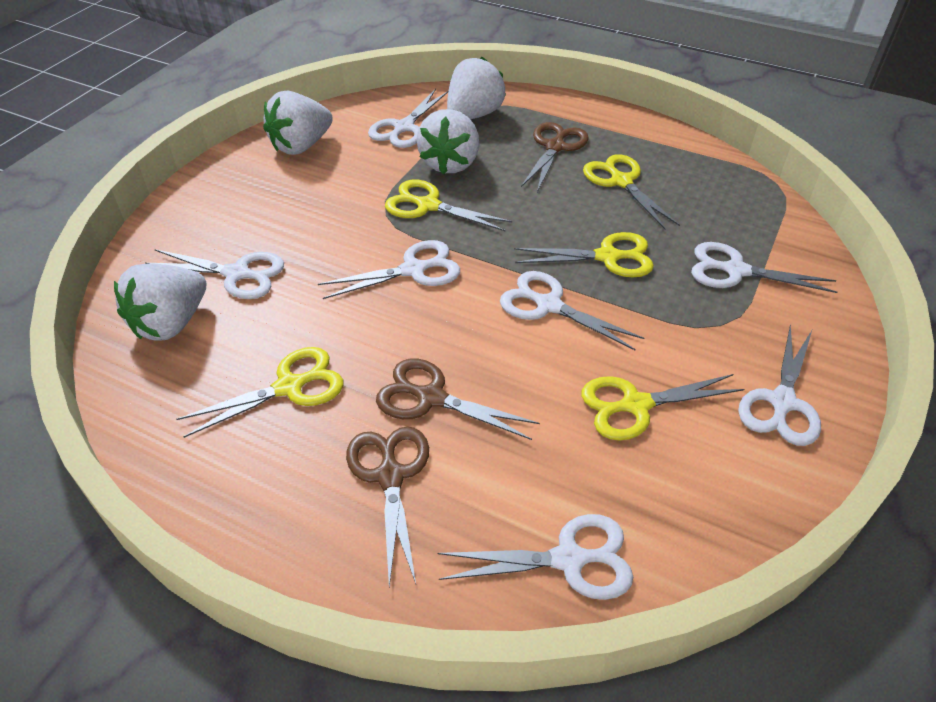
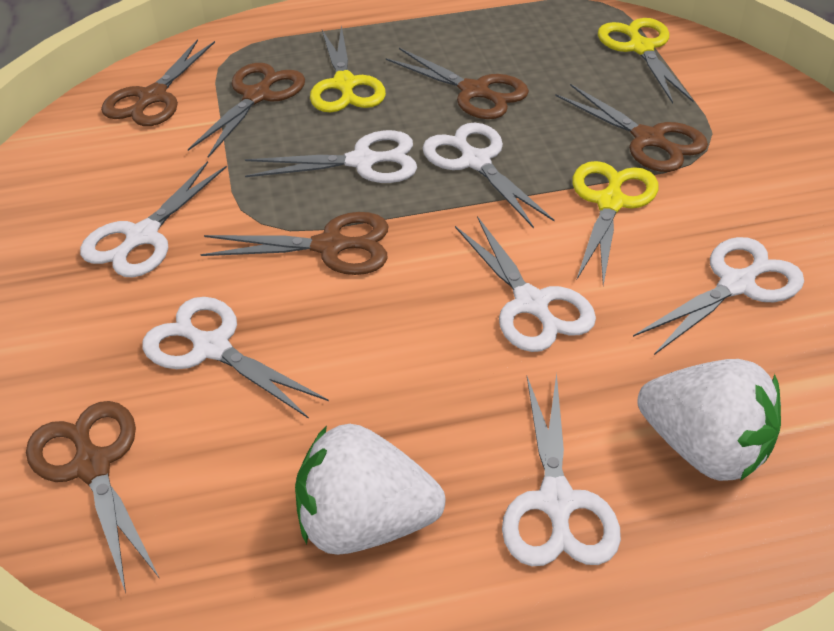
brown scissors: 3 -> 6
white strawberry: 4 -> 2
yellow scissors: 5 -> 3

